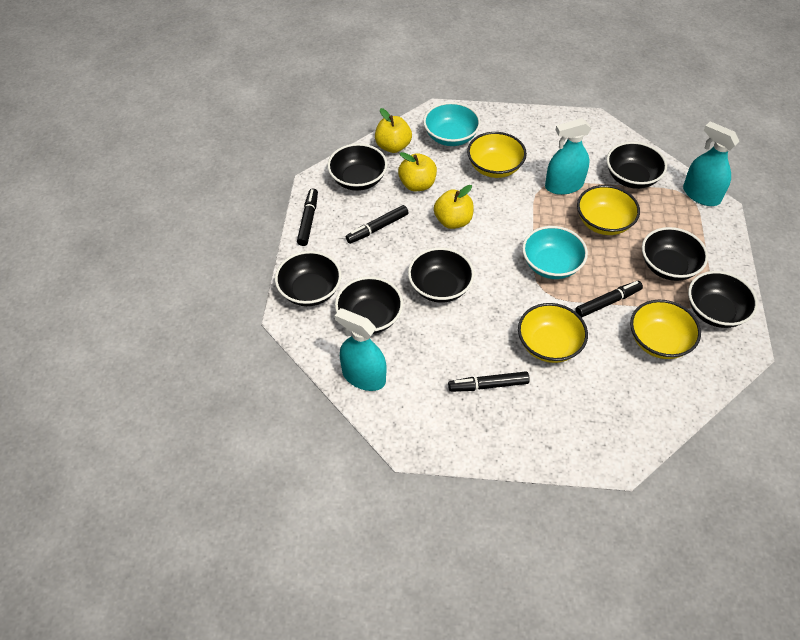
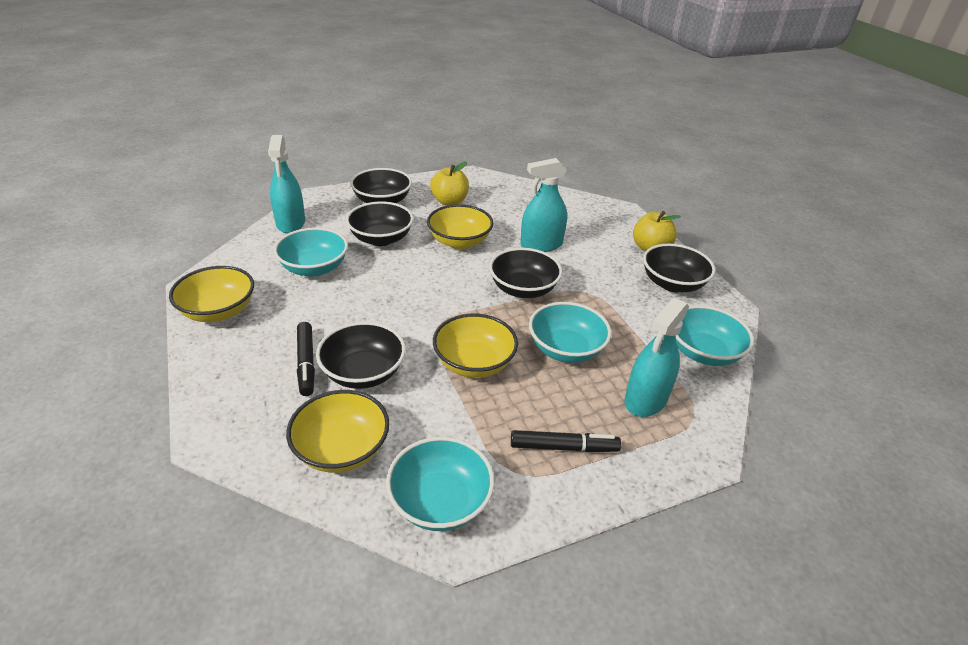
black bowl: 7 -> 5
black marker: 4 -> 2
turquoise bowl: 2 -> 4
yellow apple: 3 -> 2

